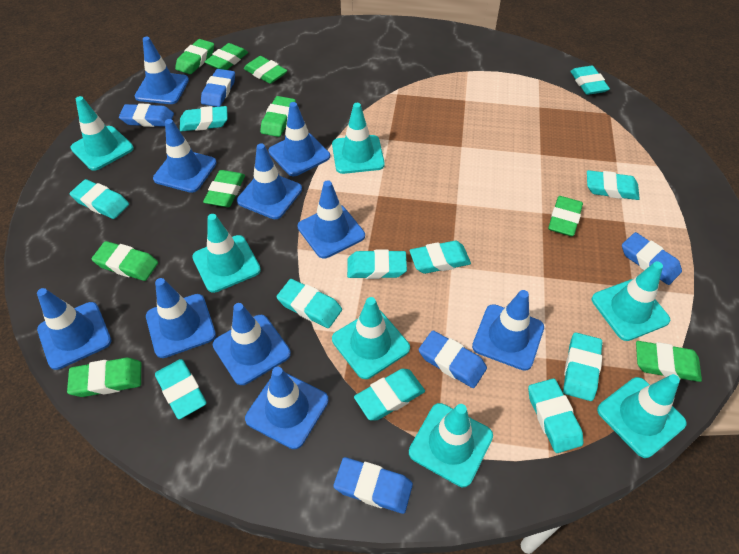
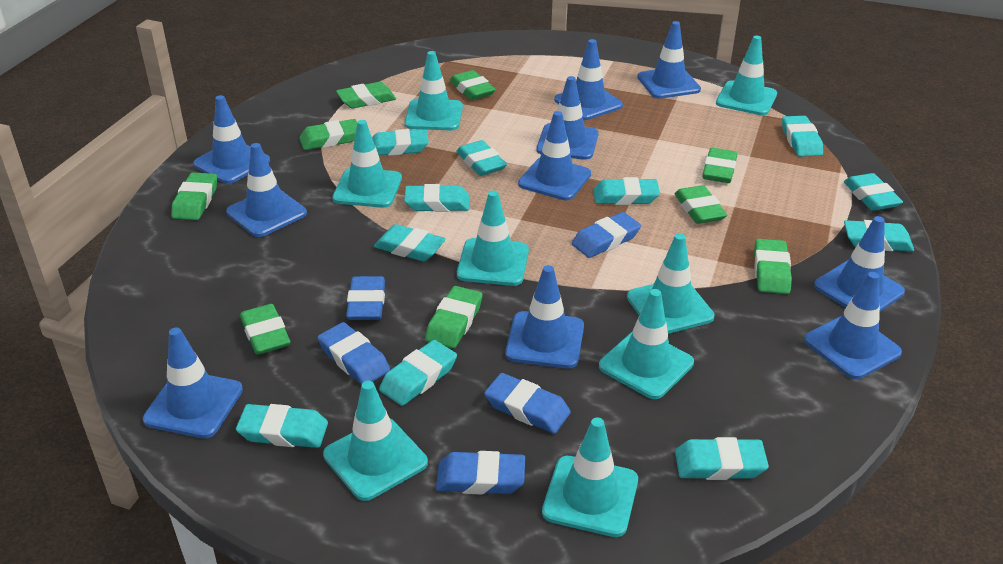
turquoise traffic cone: 7 -> 8

